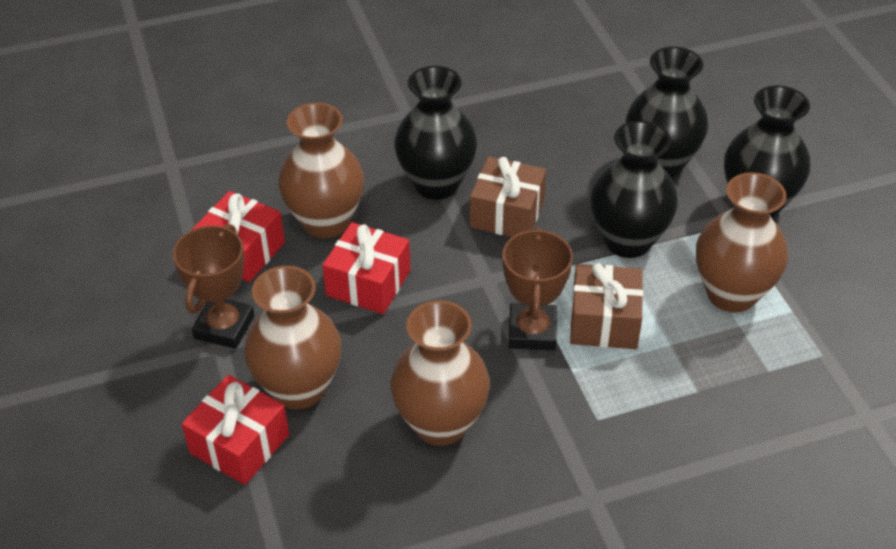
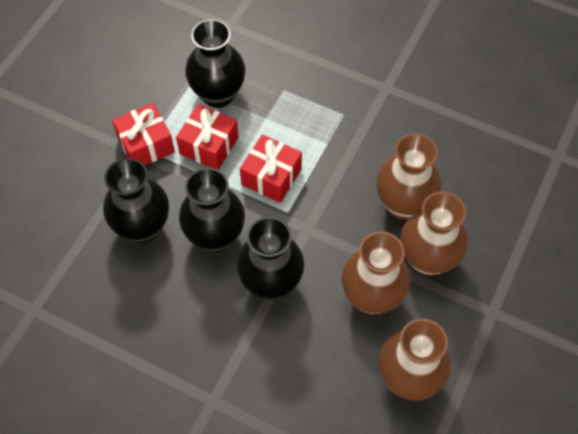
brown gift: 2 -> 0
brown trophy: 2 -> 0

